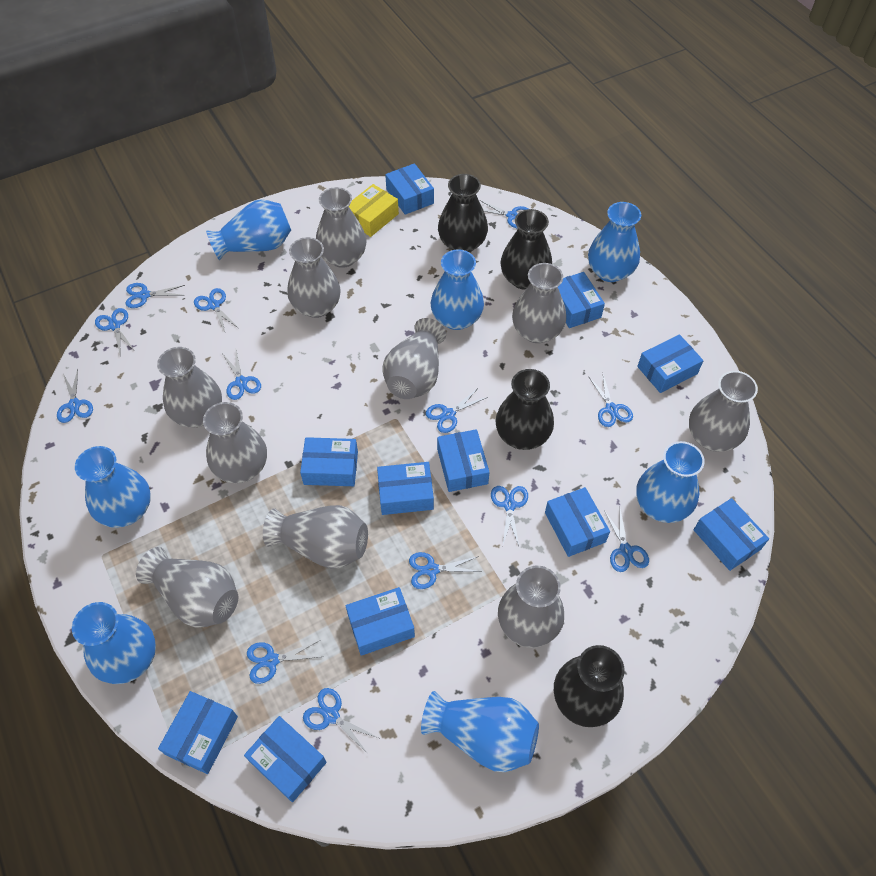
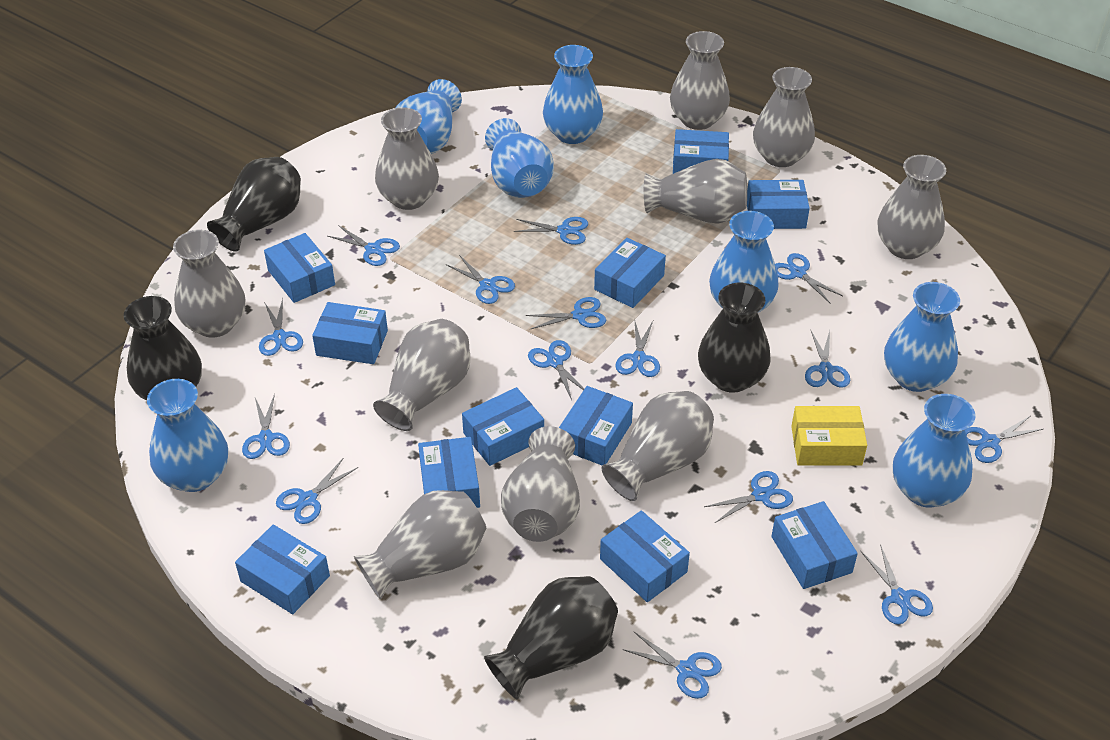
blue scissors: 13 -> 15

